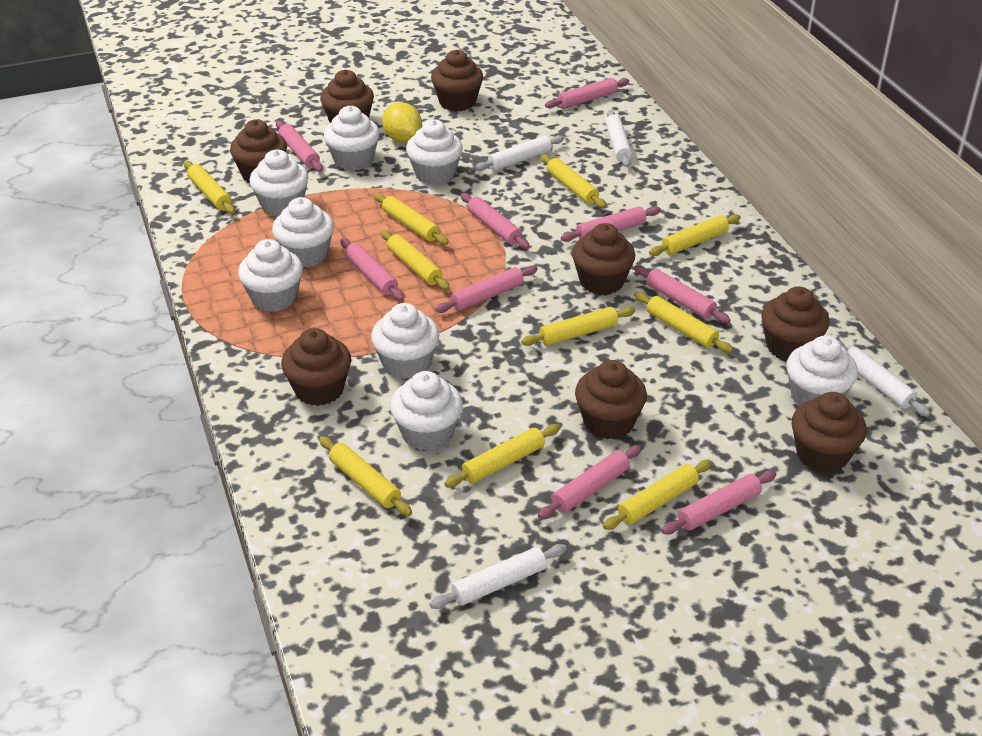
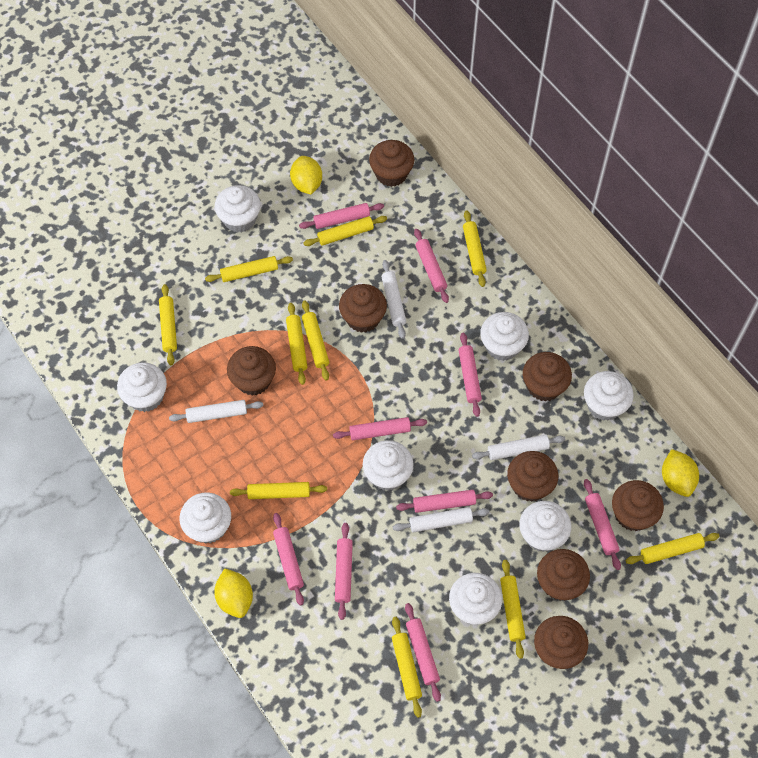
yellow lemon: 1 -> 3

